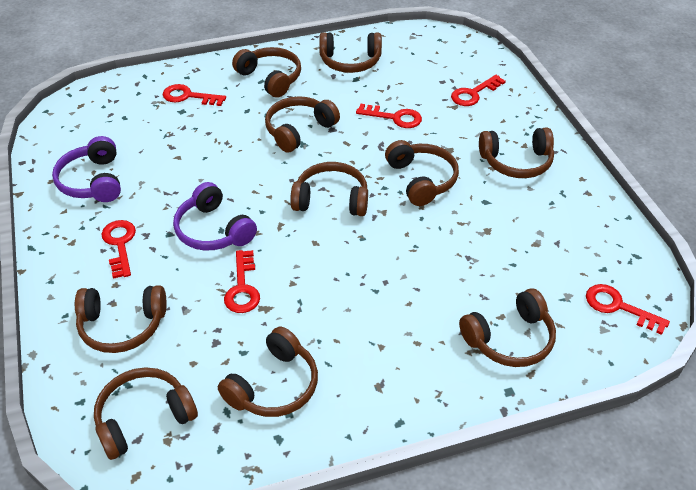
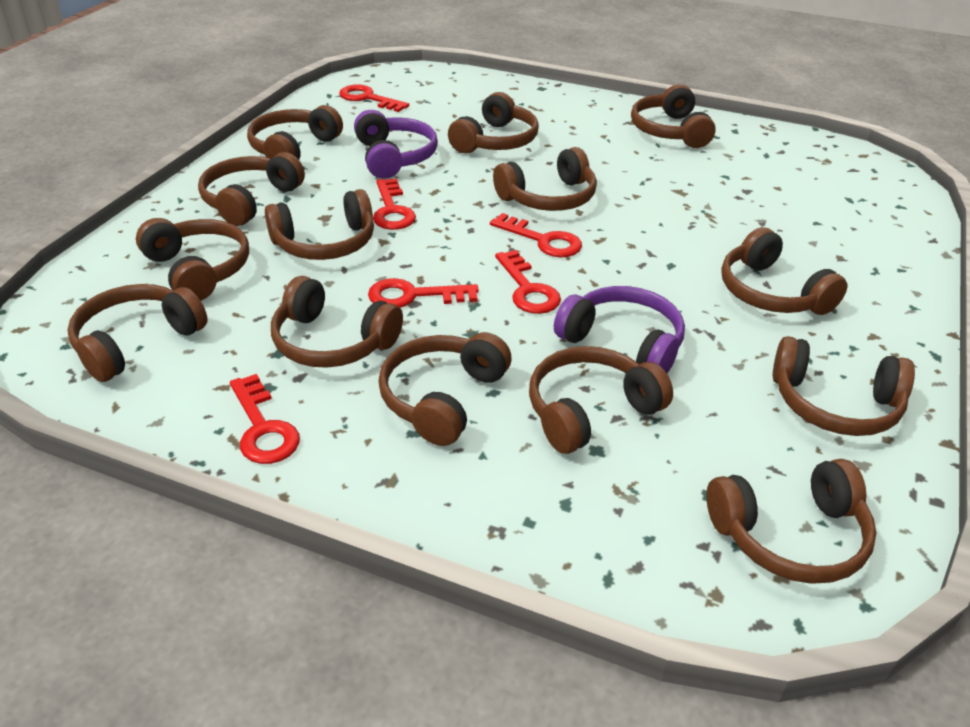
brown headphones: 10 -> 14

